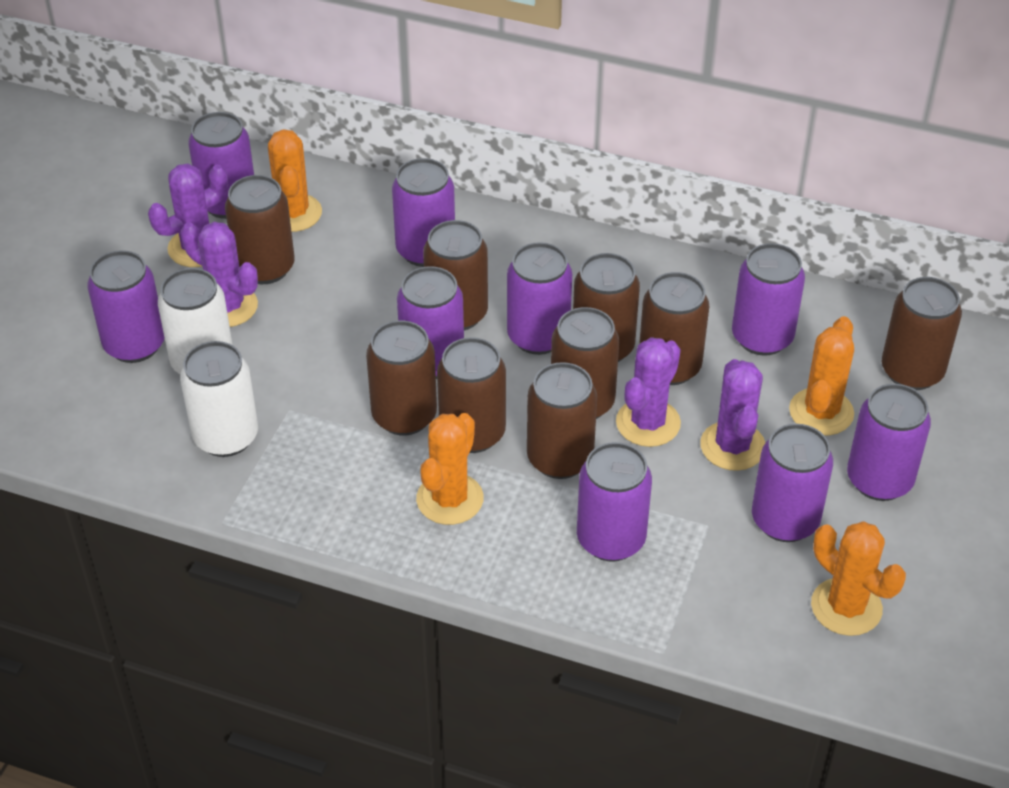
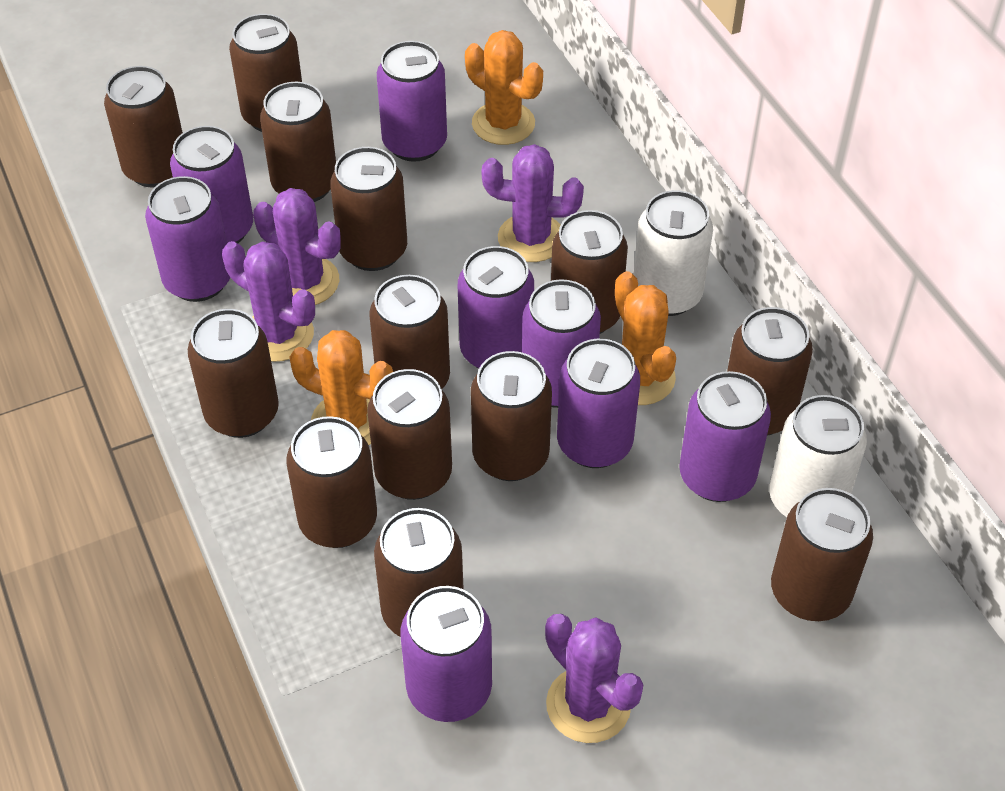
brown can: 9 -> 13
orange cactus: 4 -> 3
purple can: 9 -> 8

